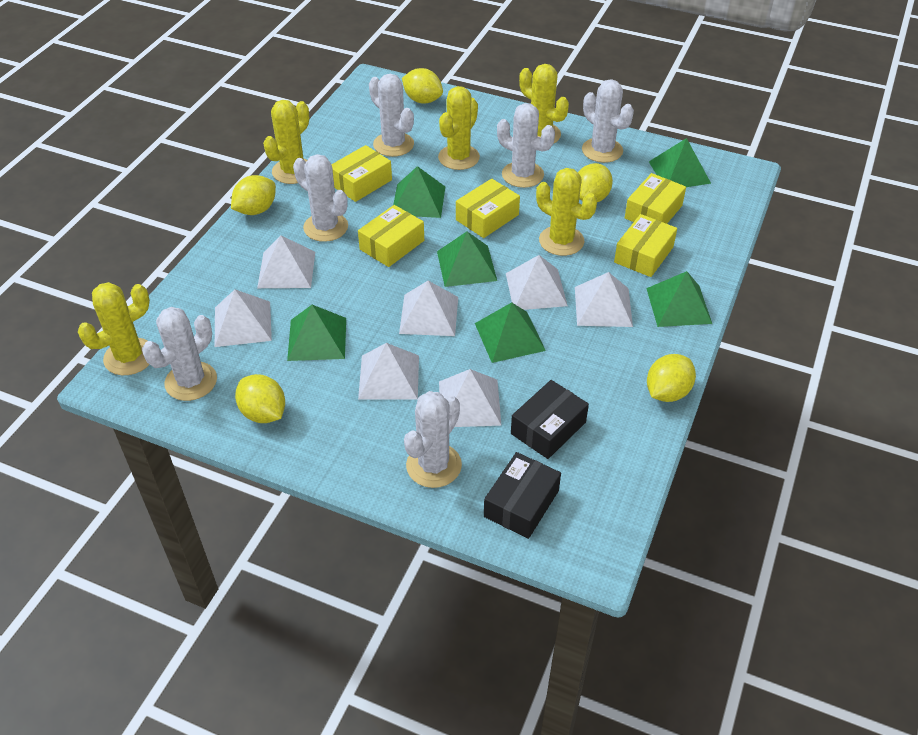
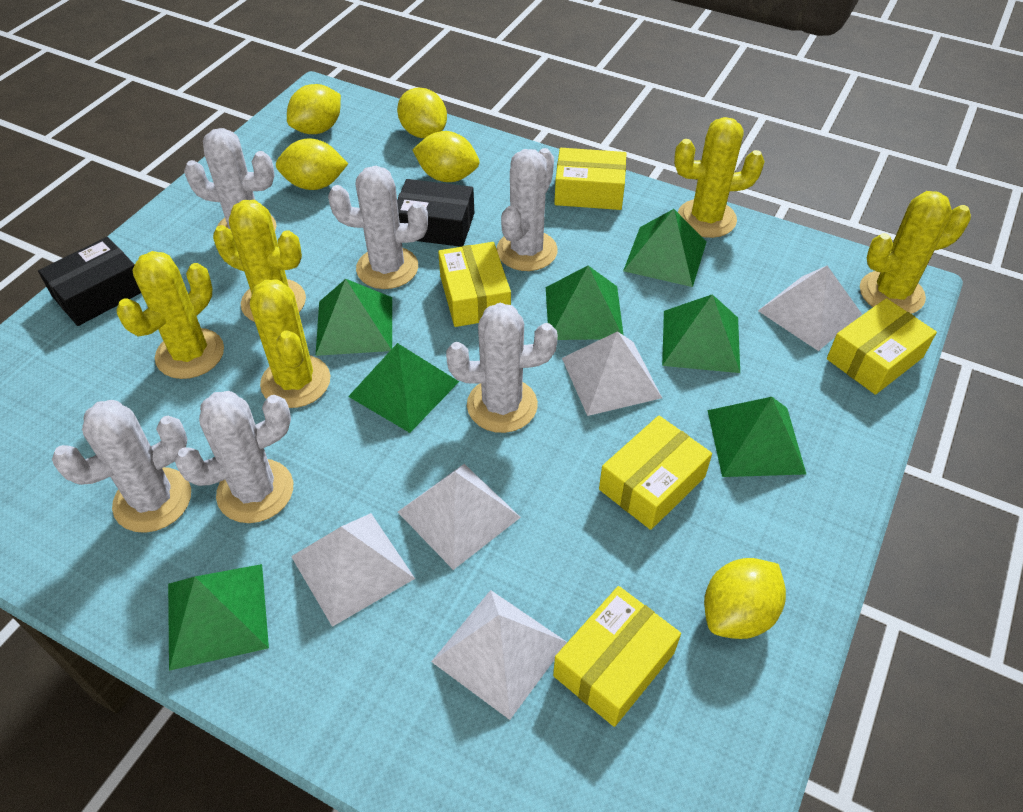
green pyramid: 6 -> 7
white pyramid: 7 -> 5

